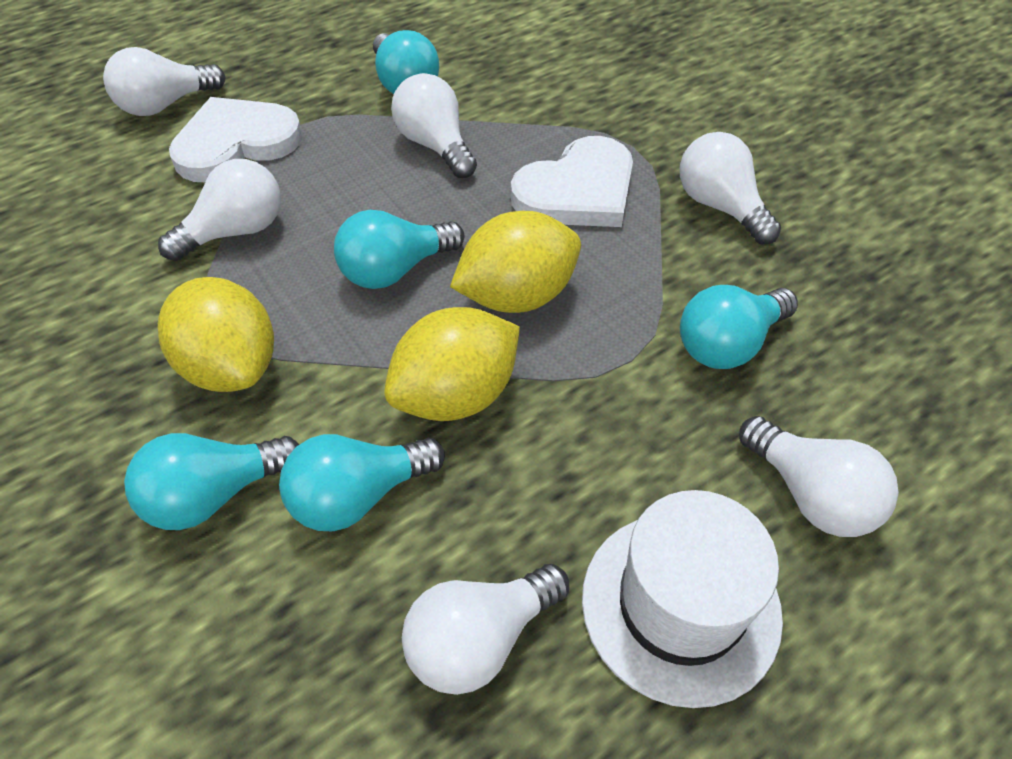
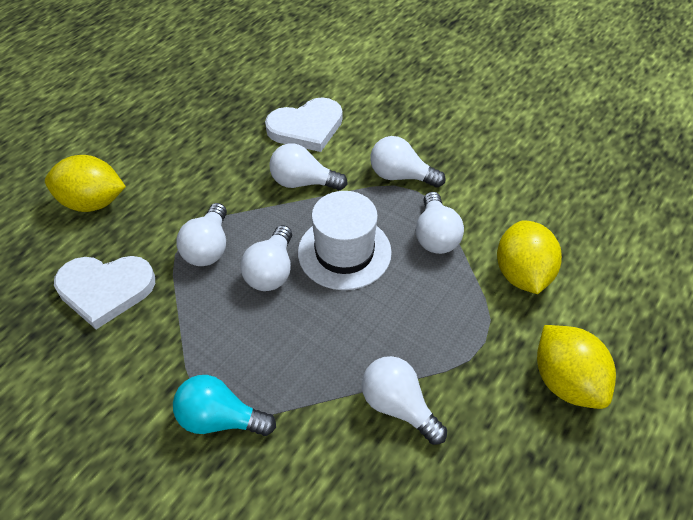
turquoise light bulb: 5 -> 1

